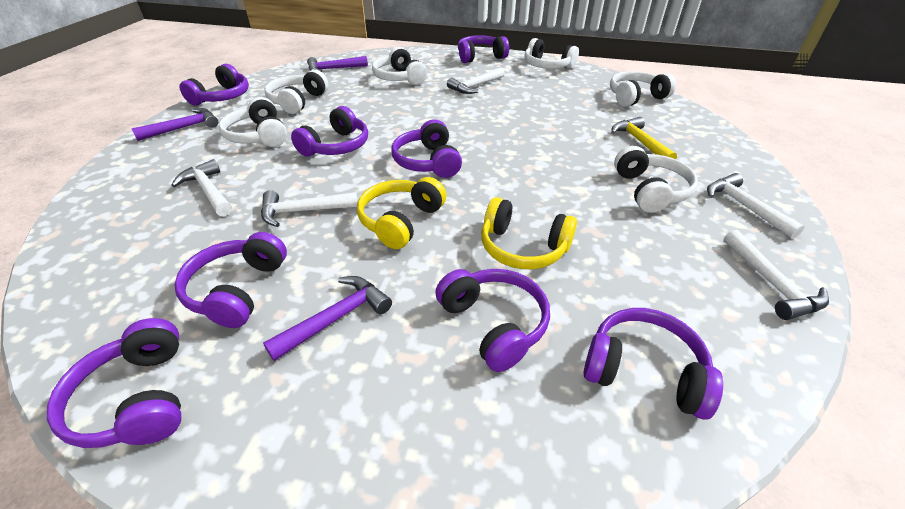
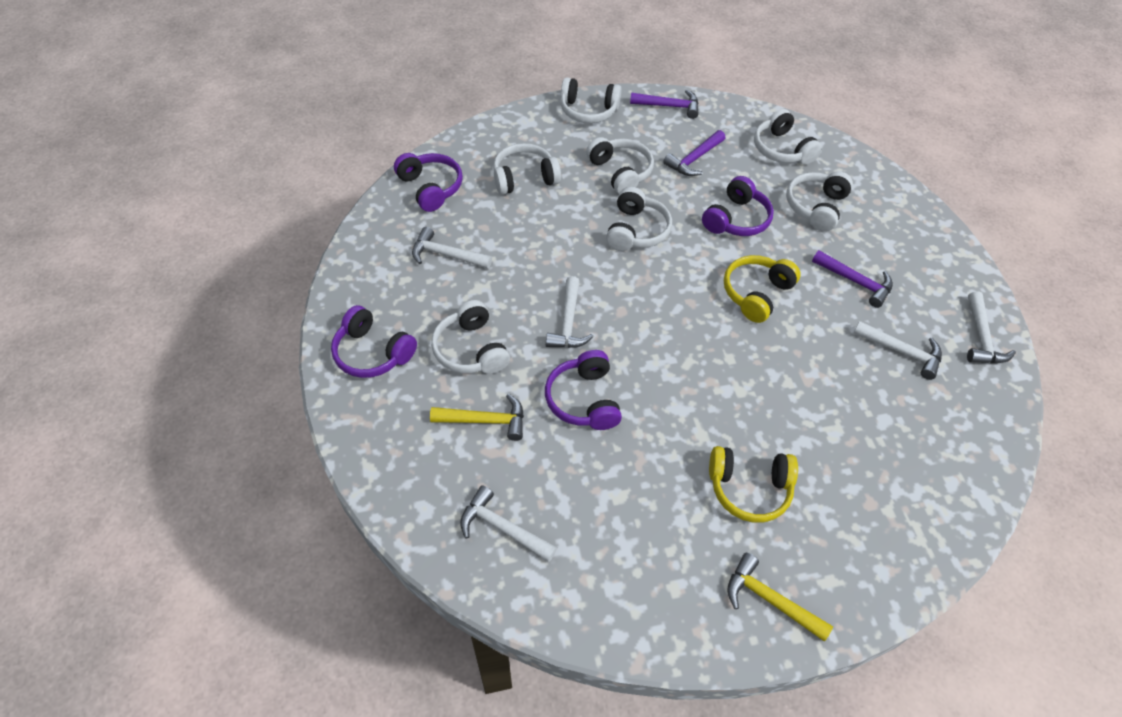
purple headphones: 8 -> 4
white headphones: 6 -> 7
yellow hammer: 1 -> 2

